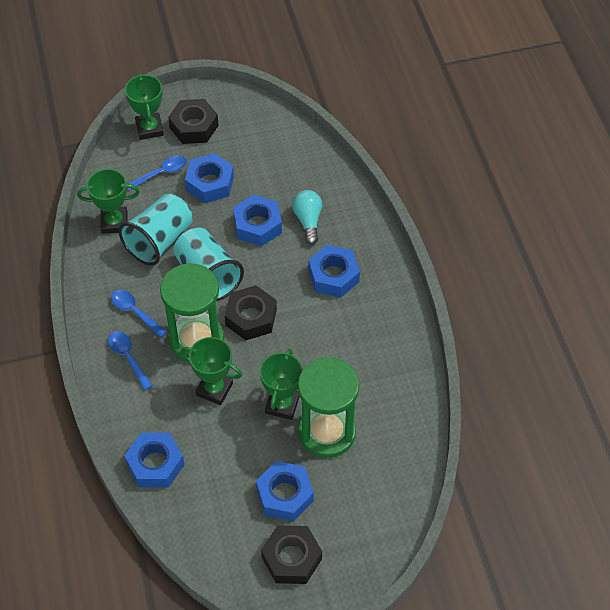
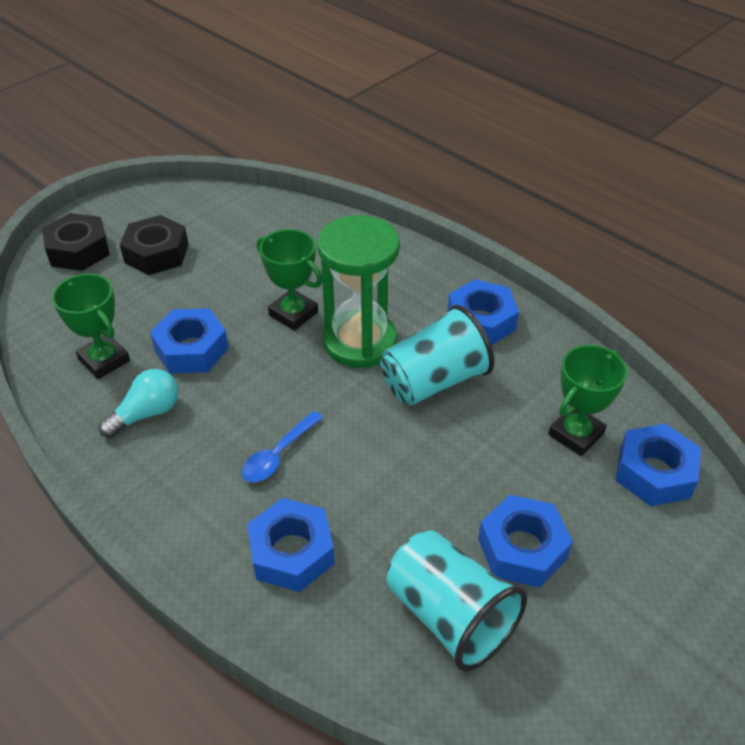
black nut: 3 -> 2
blue spoon: 3 -> 1
green hourglass: 2 -> 1
green trophy: 4 -> 3

